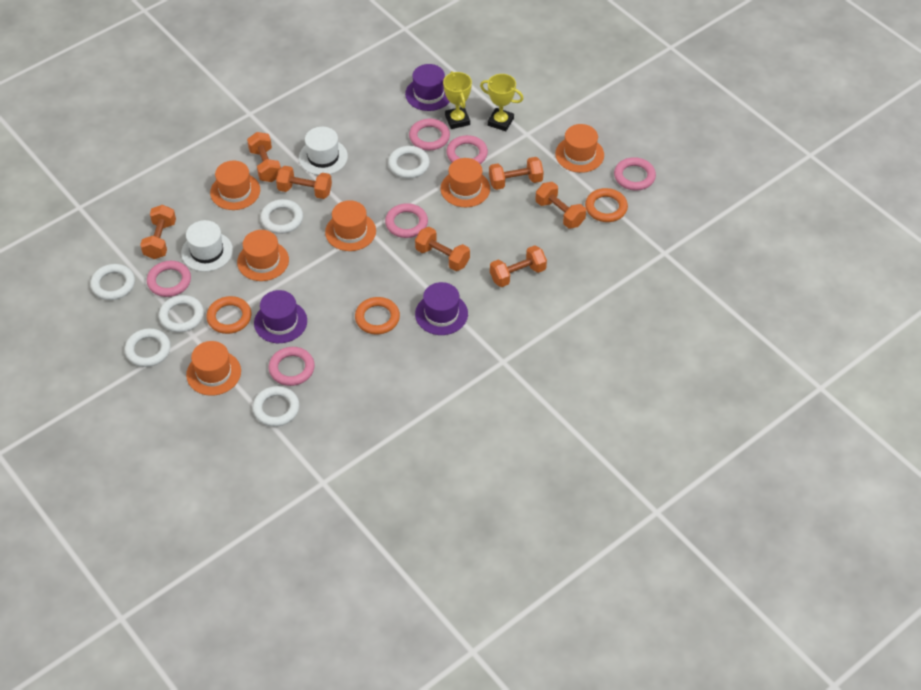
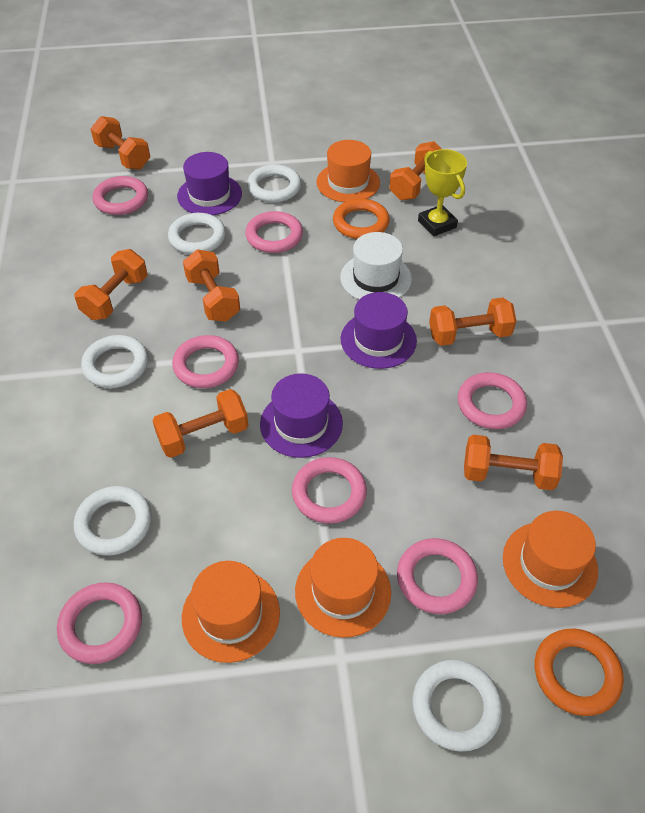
orange hat: 6 -> 4
orange ring: 3 -> 2
pink ring: 6 -> 7
white hat: 2 -> 1
white ring: 6 -> 5
yellow trophy: 2 -> 1

